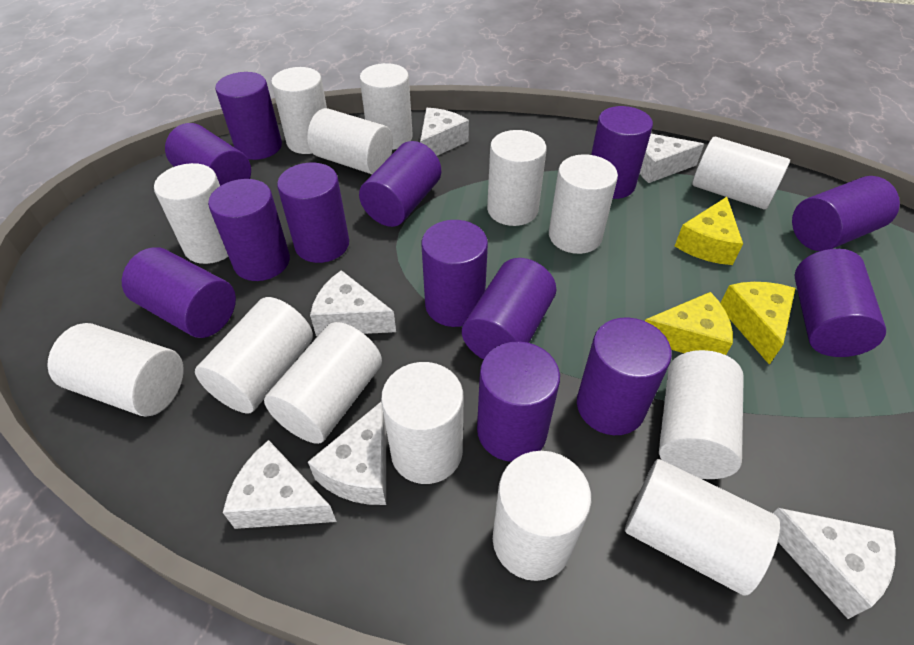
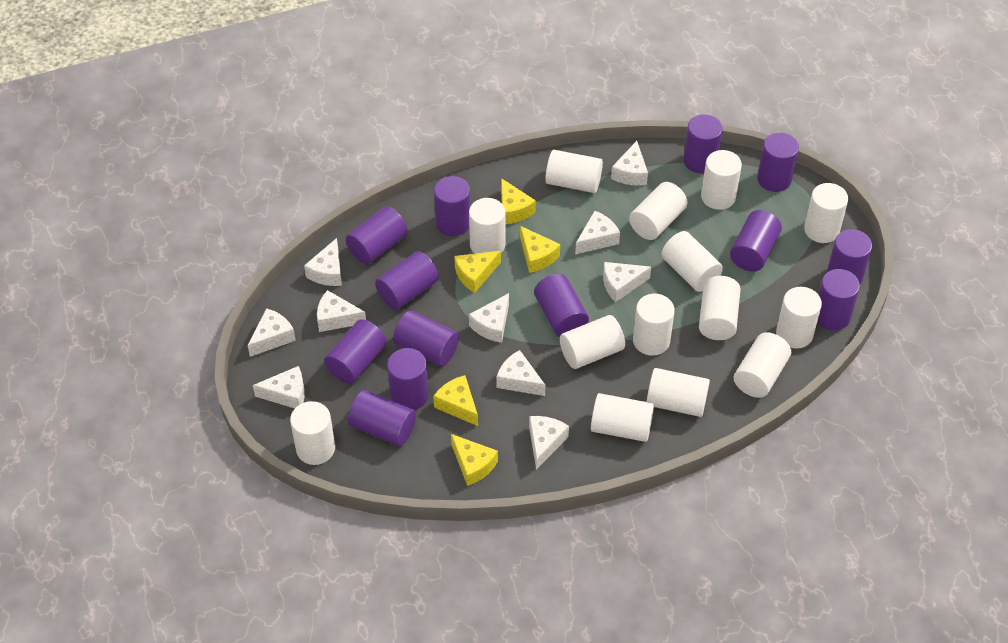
white cheese: 6 -> 10
yellow cheese: 3 -> 5

